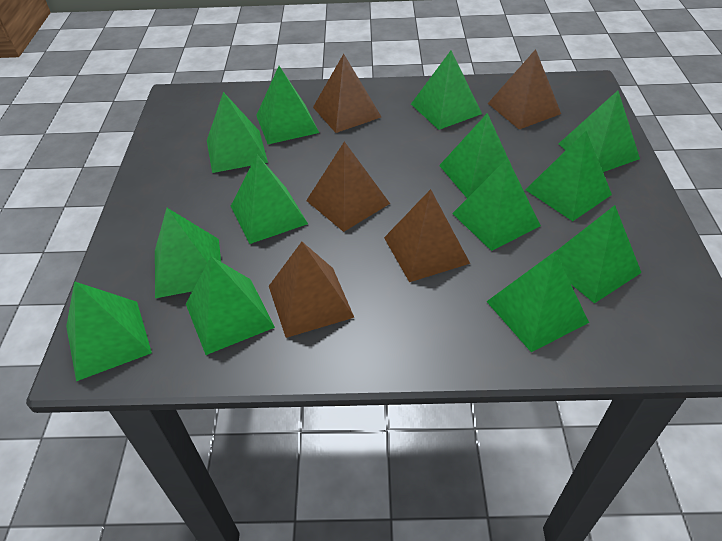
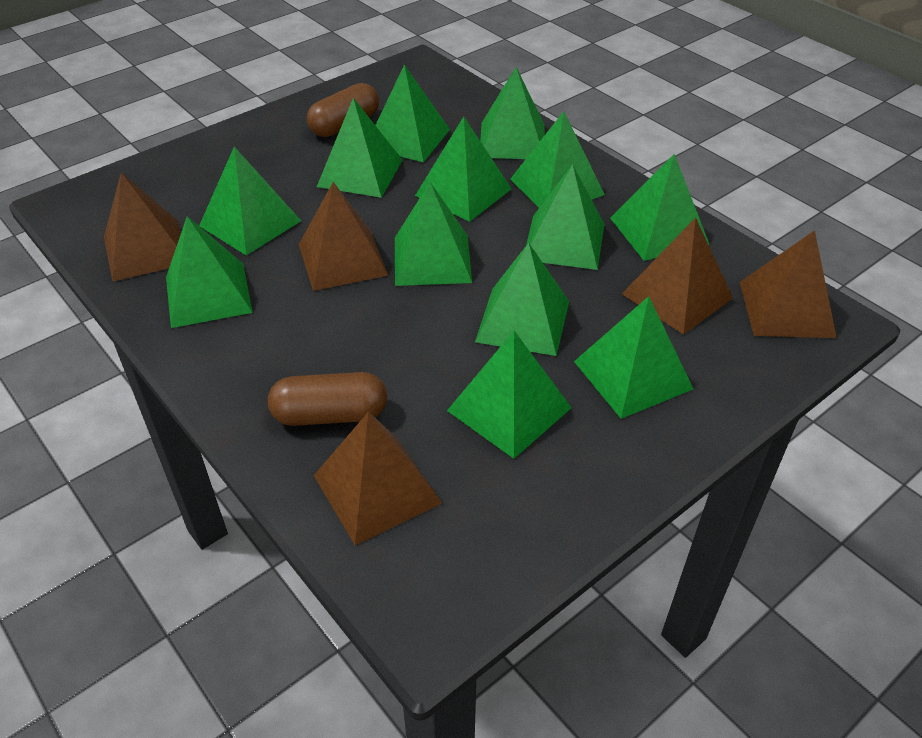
brown capsule: 0 -> 2

